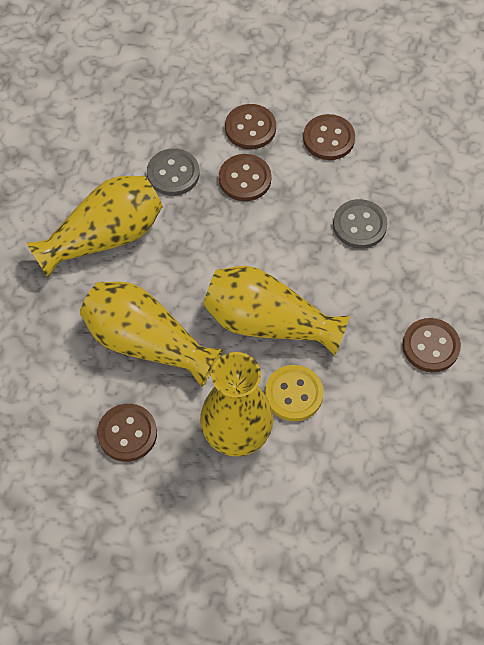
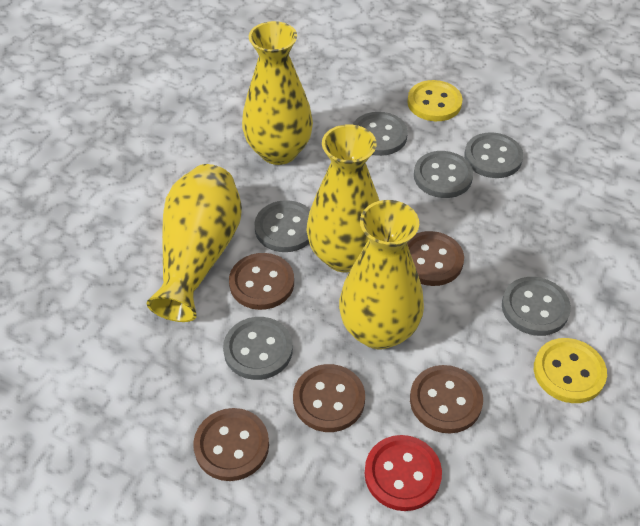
grey button: 2 -> 6
red button: 0 -> 1
yellow button: 1 -> 2

